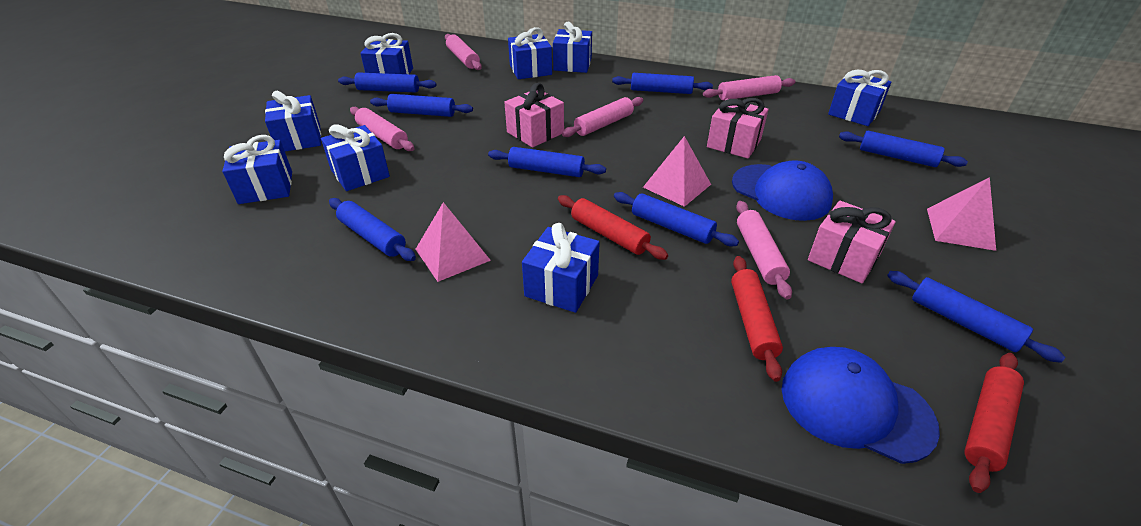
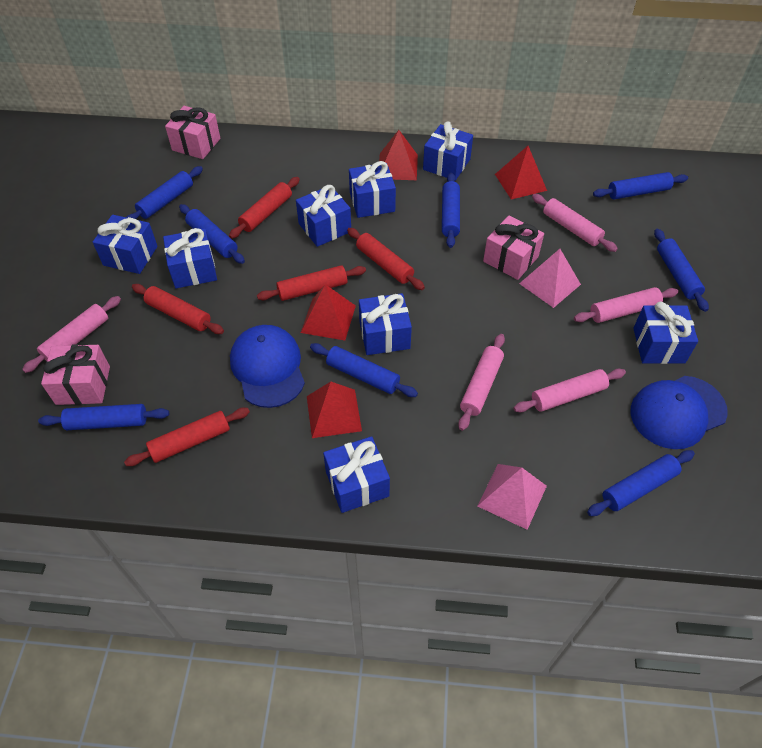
pink pyramid: 3 -> 2
red pyramid: 0 -> 4
red rolling pin: 3 -> 5

